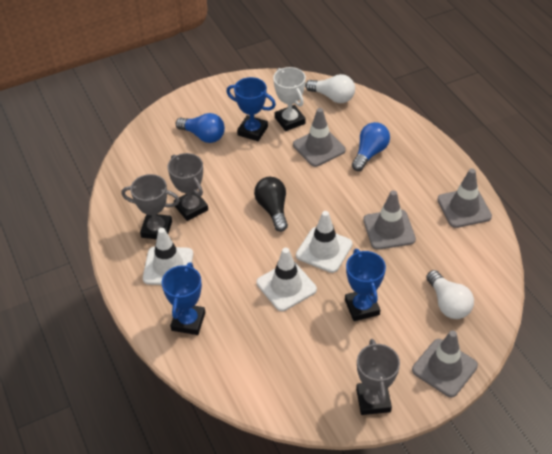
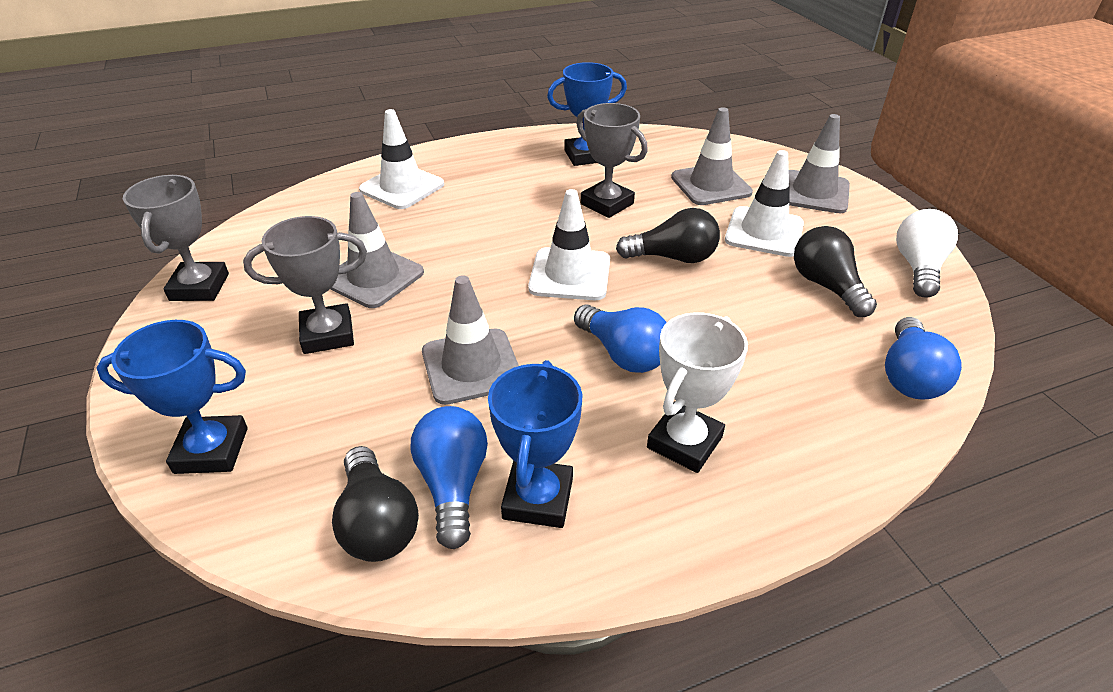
black light bulb: 1 -> 3
blue light bulb: 2 -> 3
white light bulb: 2 -> 1

